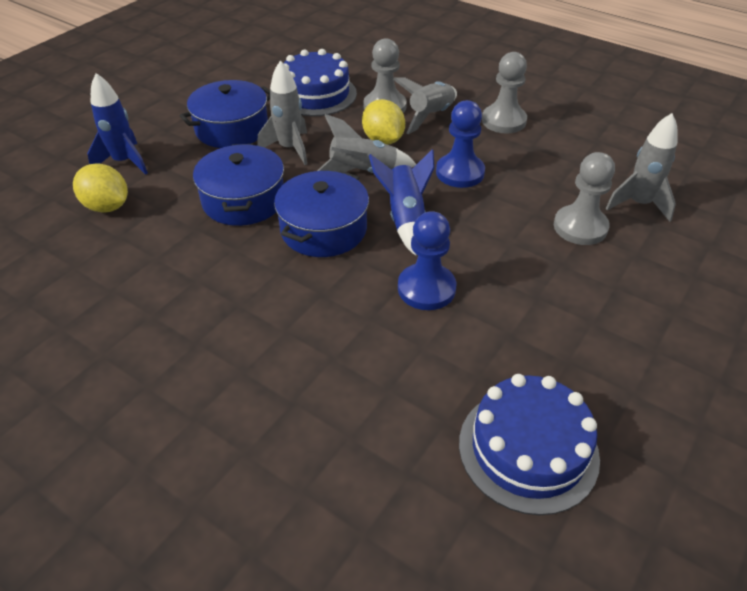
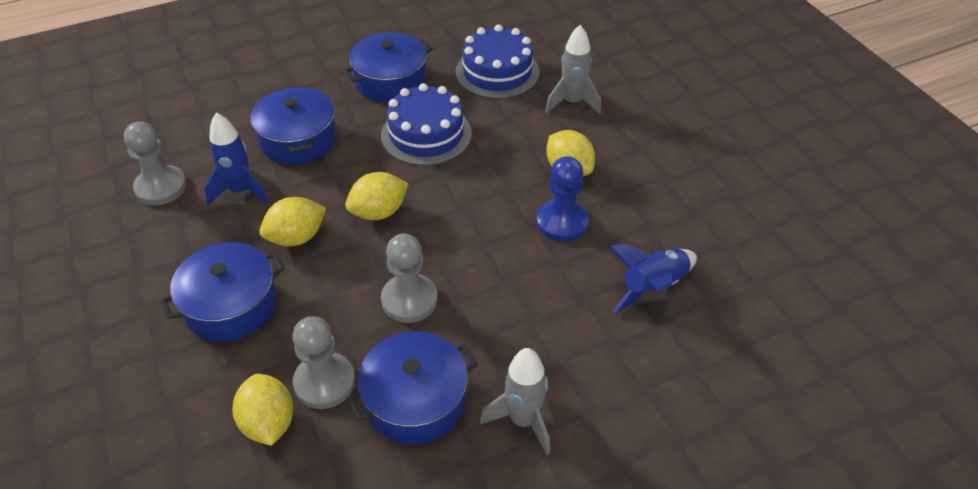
blue pawn: 2 -> 1
blue pot: 3 -> 4
grey rocket: 4 -> 2
yellow lemon: 2 -> 4

